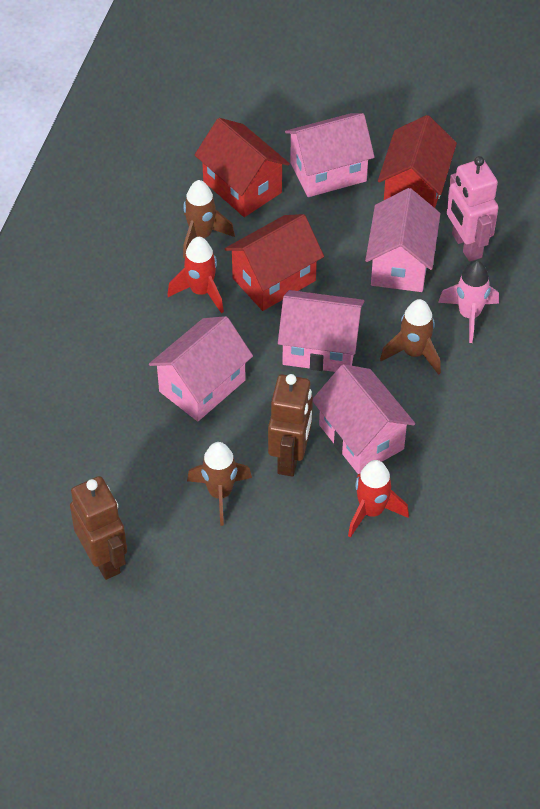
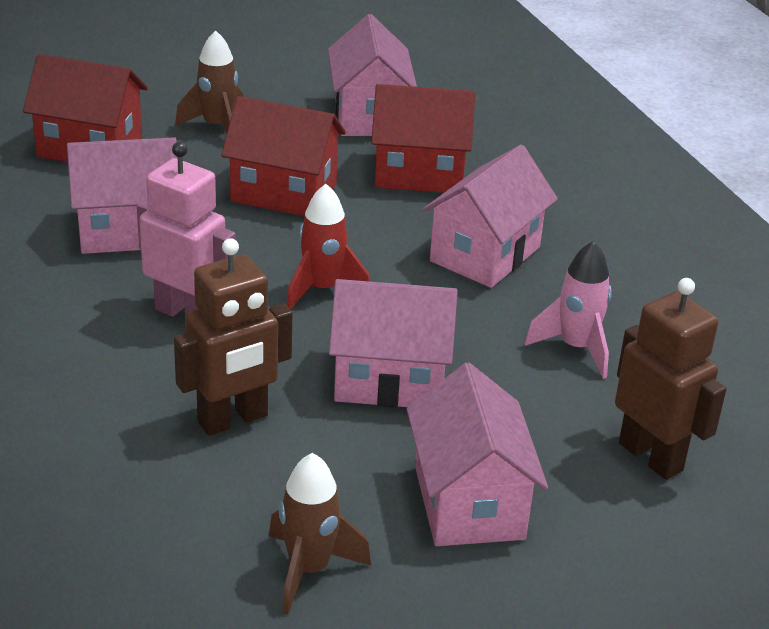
brown rocket: 3 -> 2
red rocket: 2 -> 1

